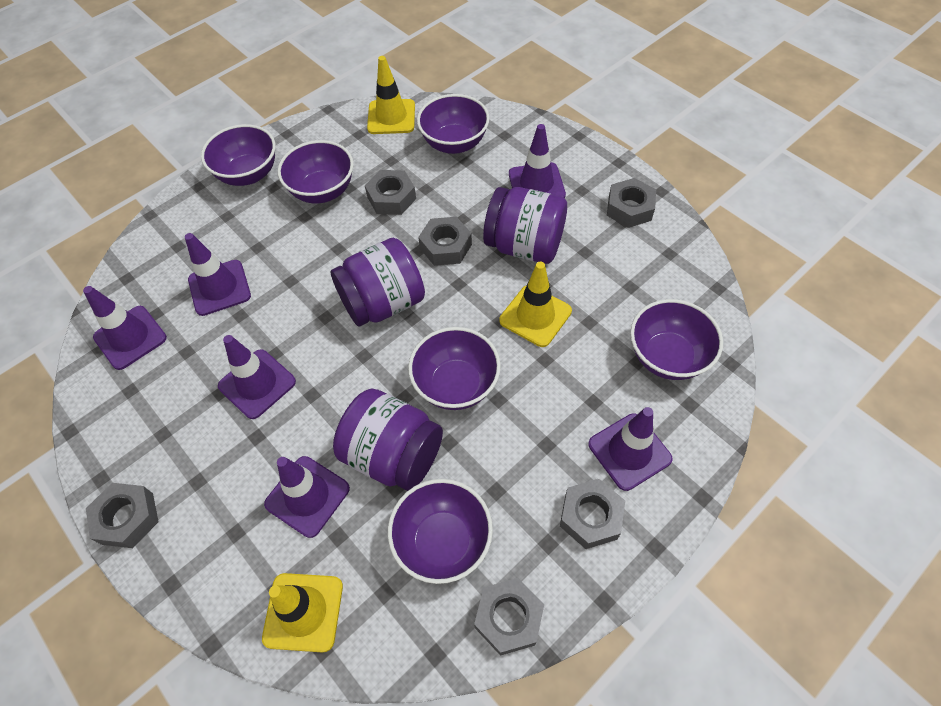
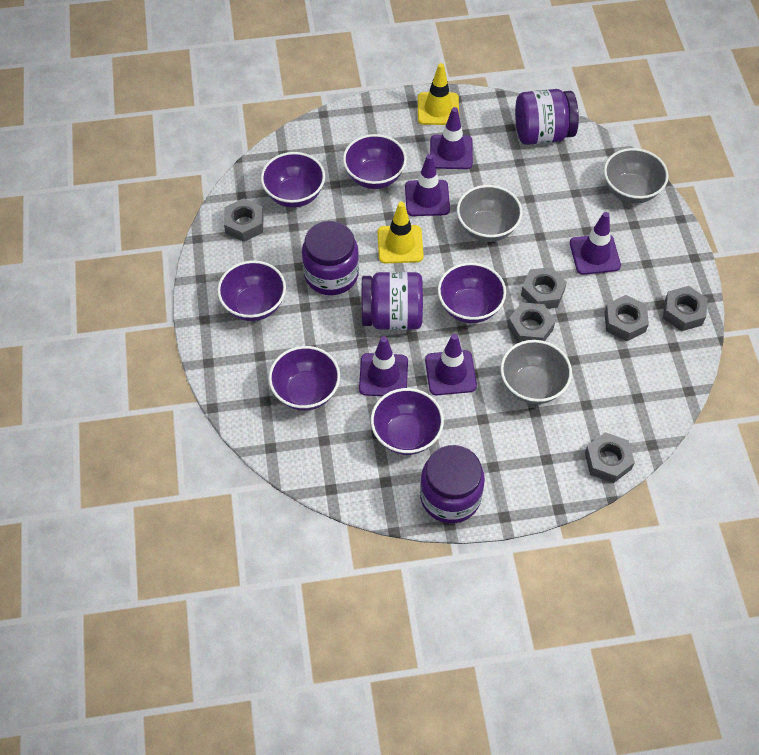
grey bowl: 0 -> 3
purple jar: 3 -> 4
purple traffic cone: 6 -> 5
yellow traffic cone: 3 -> 2

